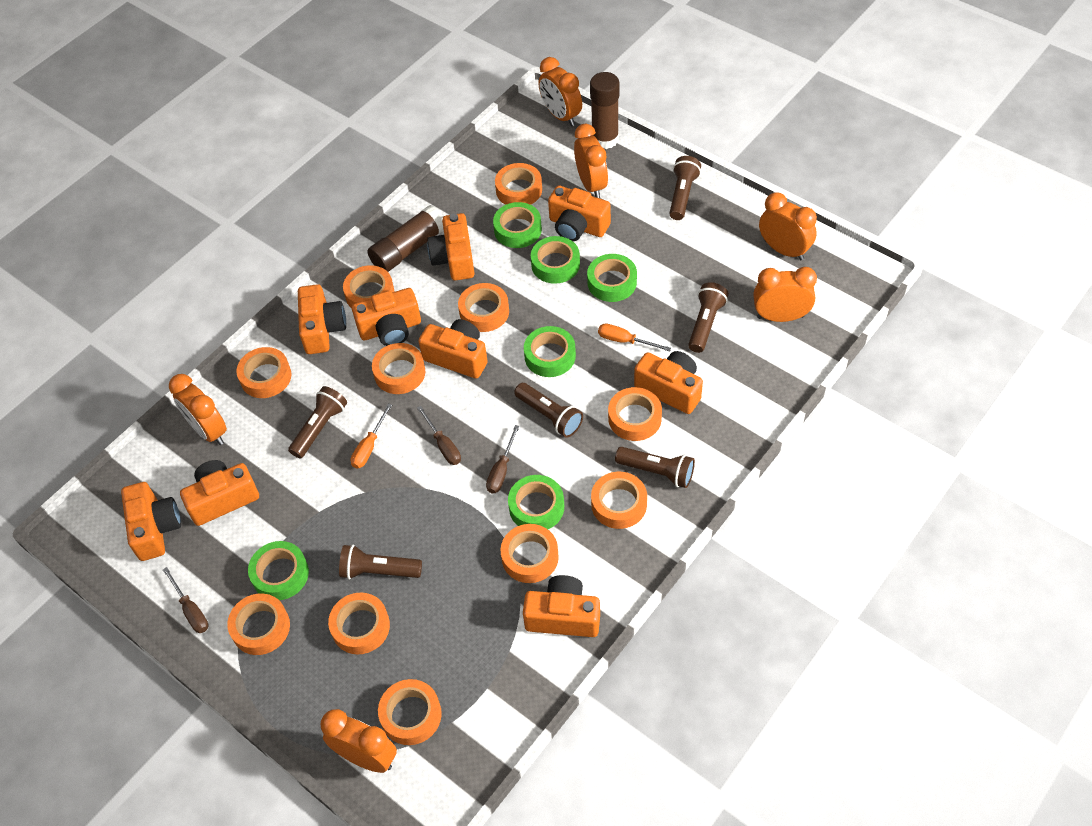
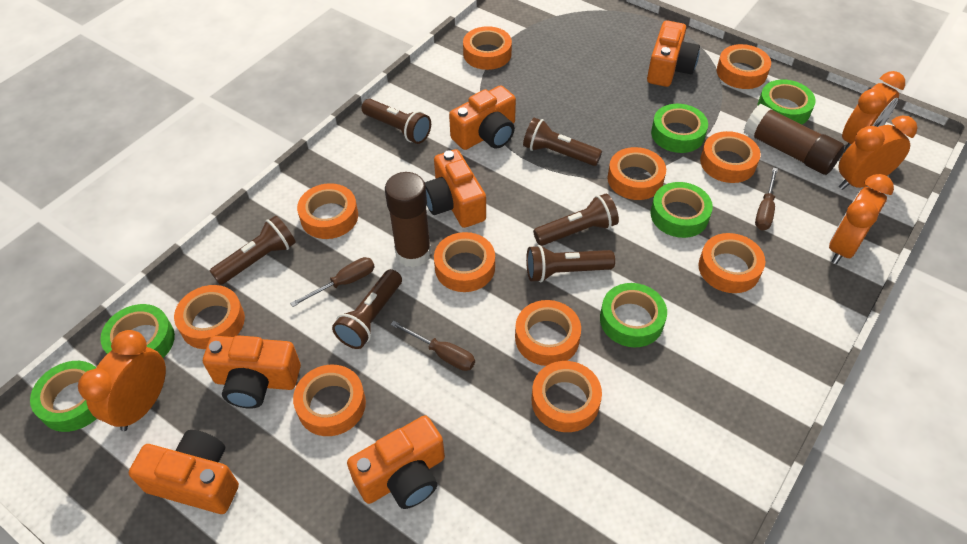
orange camera: 9 -> 6
orange clock: 6 -> 4
orange screwdriver: 2 -> 0

